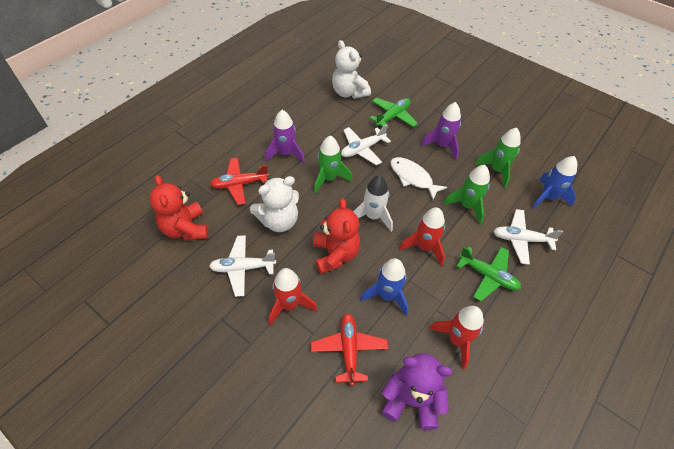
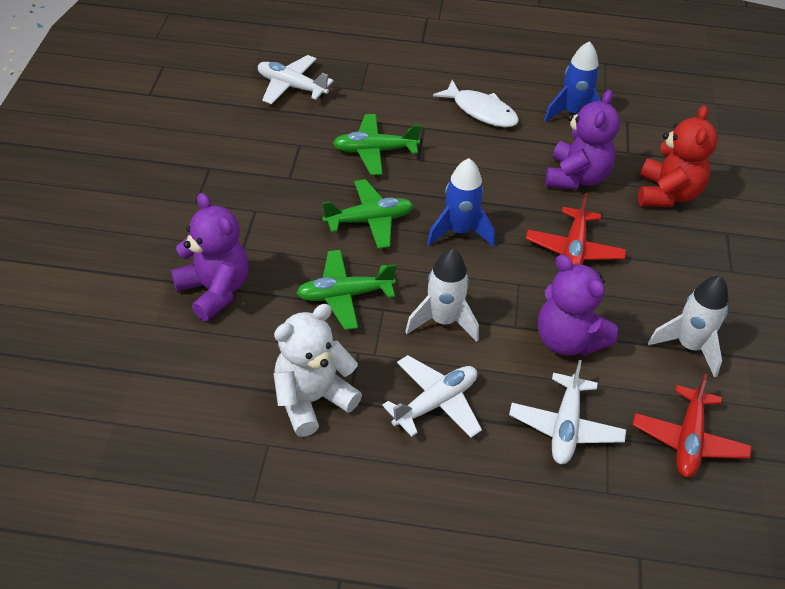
green plane: 2 -> 3
green rocket: 3 -> 0
purple rocket: 2 -> 0
purple teddy bear: 1 -> 3
red rocket: 3 -> 0
red teddy bear: 2 -> 1
white rocket: 1 -> 2
white teddy bear: 2 -> 1

